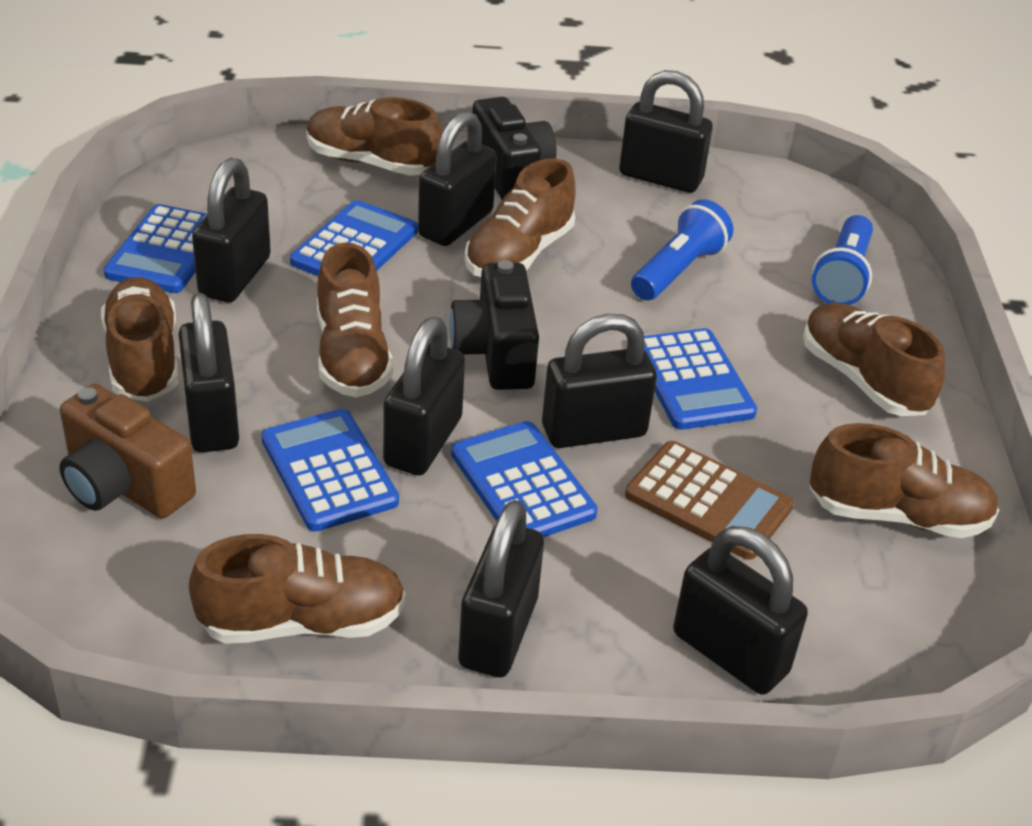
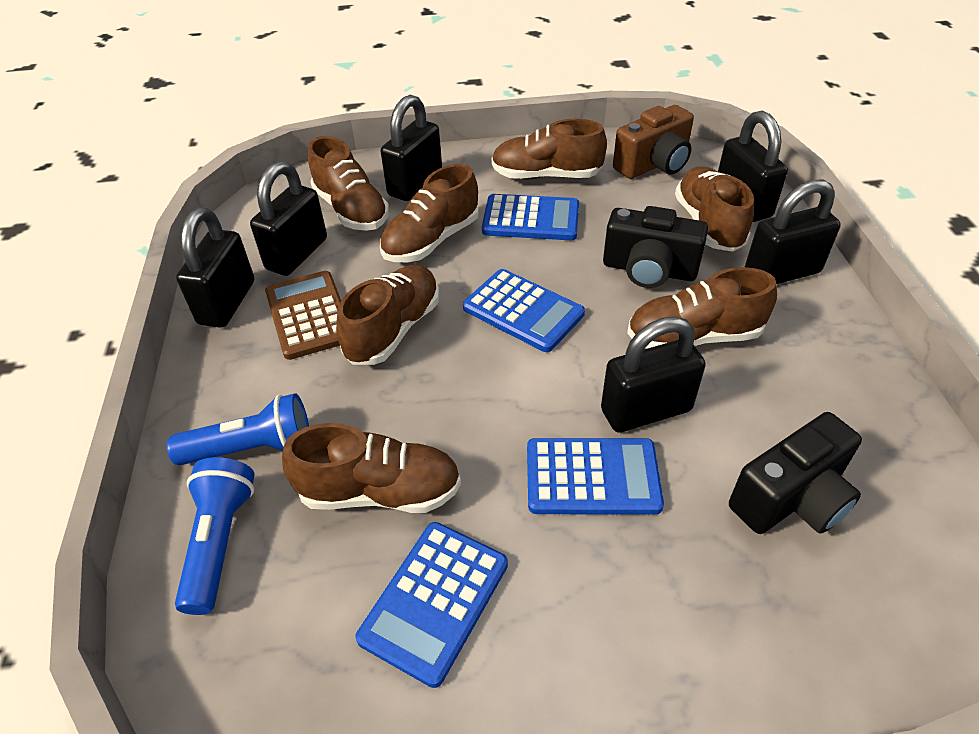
black padlock: 8 -> 6
blue calculator: 5 -> 4

